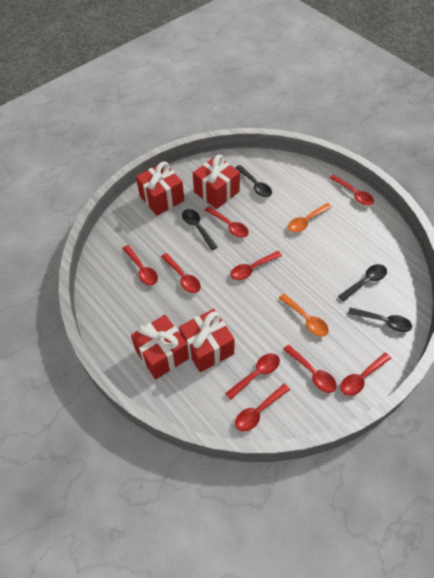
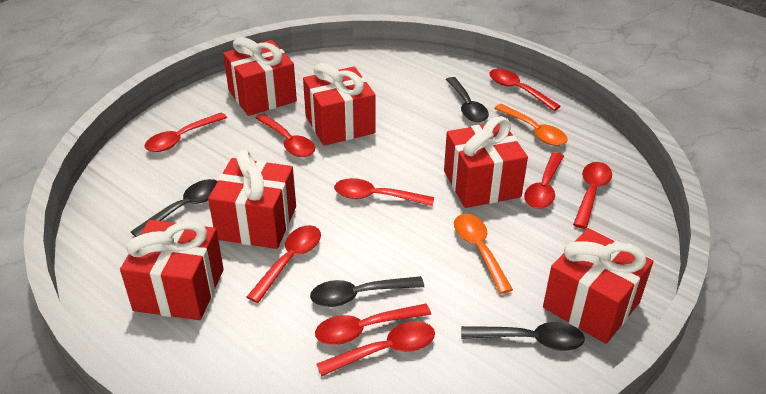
red gift: 4 -> 6

